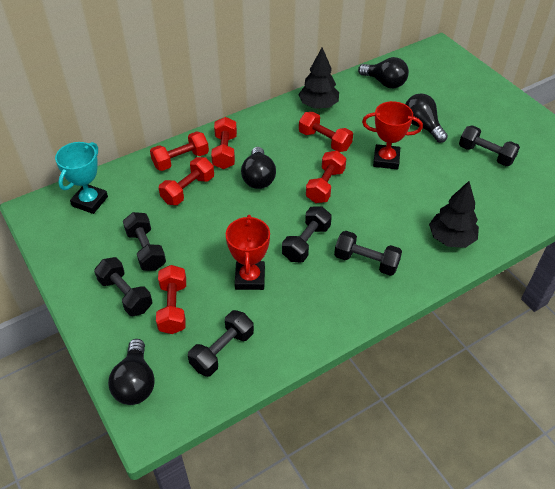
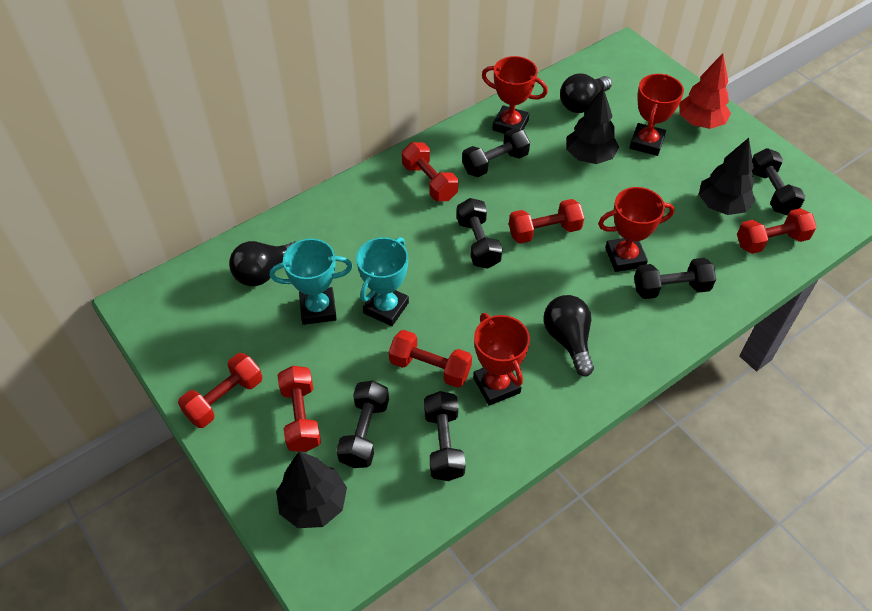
black light bulb: 4 -> 3
black tree: 2 -> 3
red tree: 0 -> 1
red trophy: 2 -> 4
turquoise trophy: 1 -> 2

